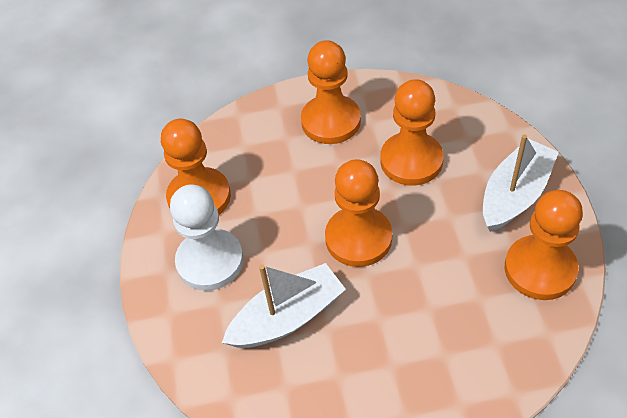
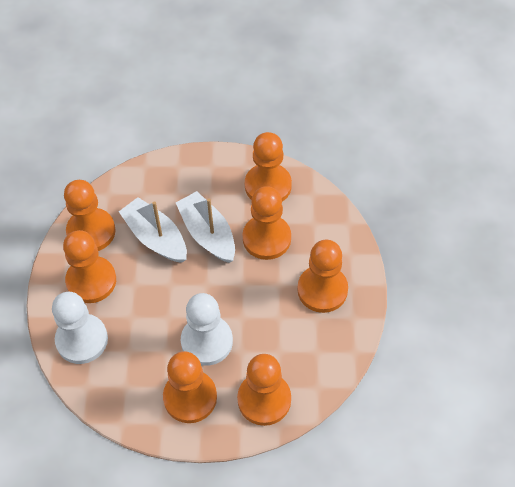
orange pawn: 5 -> 7
white pawn: 1 -> 2

